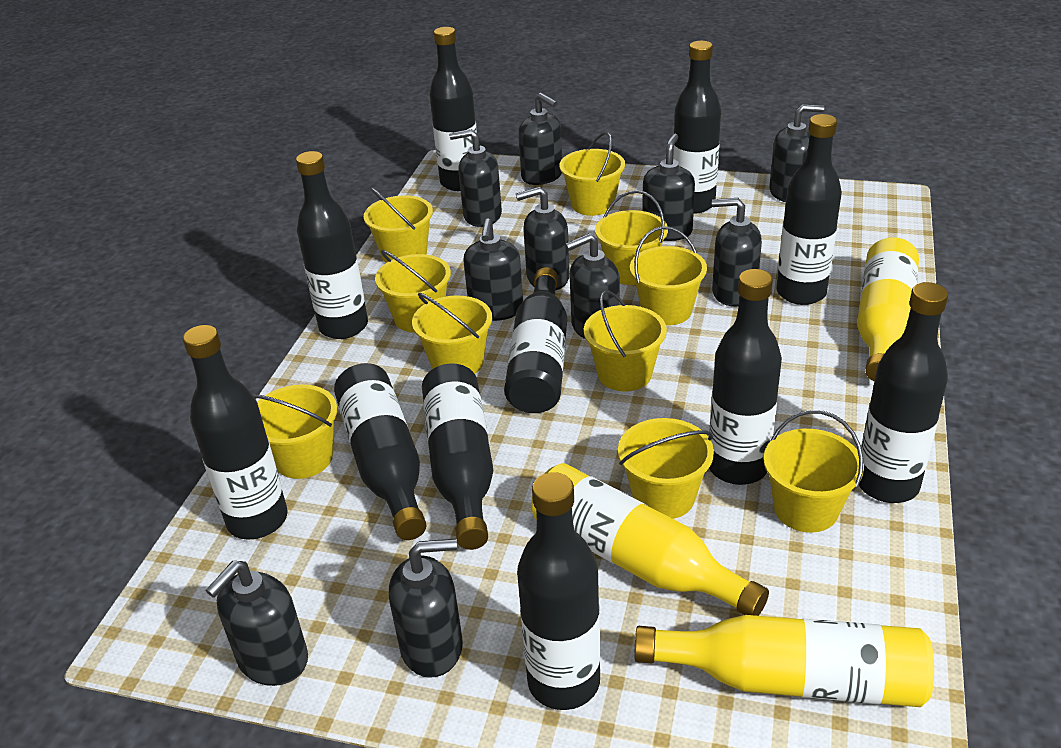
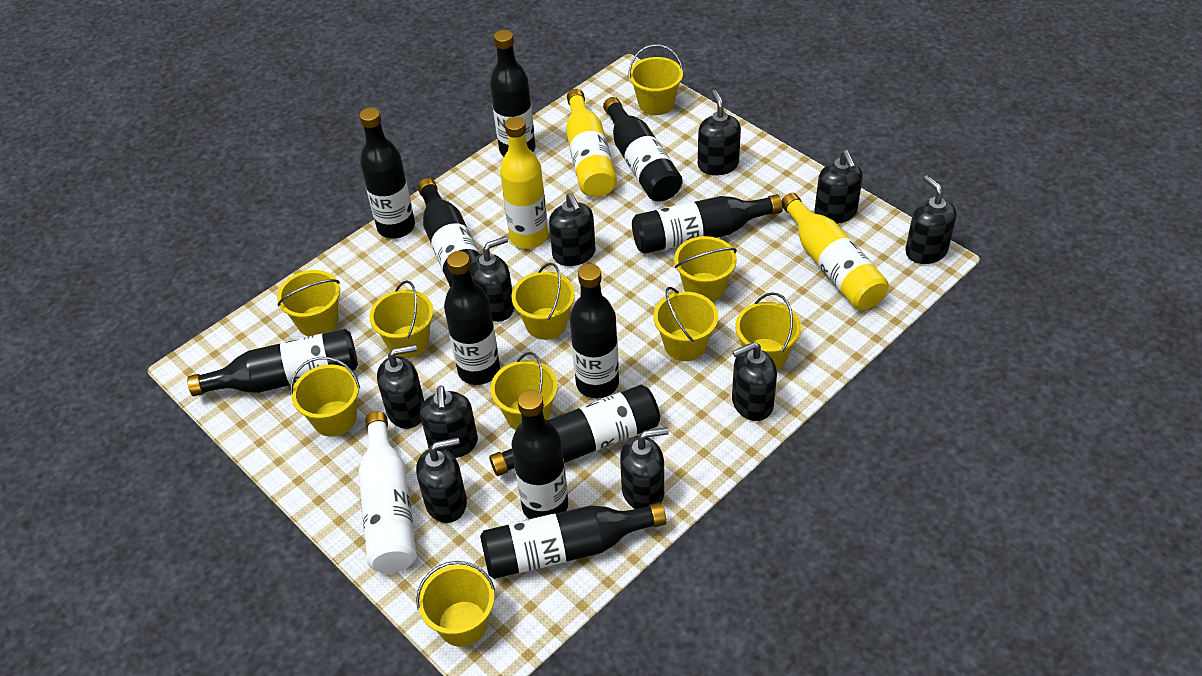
white bottle: 0 -> 1

